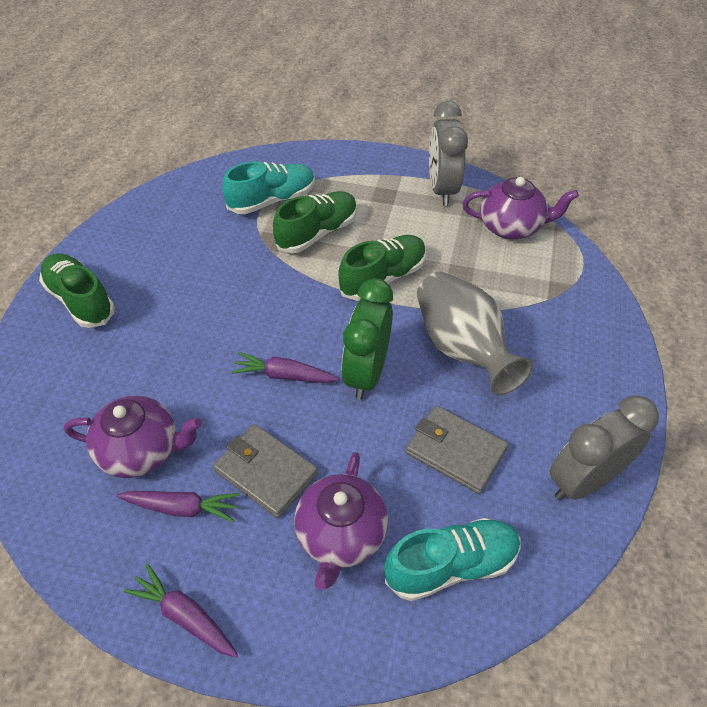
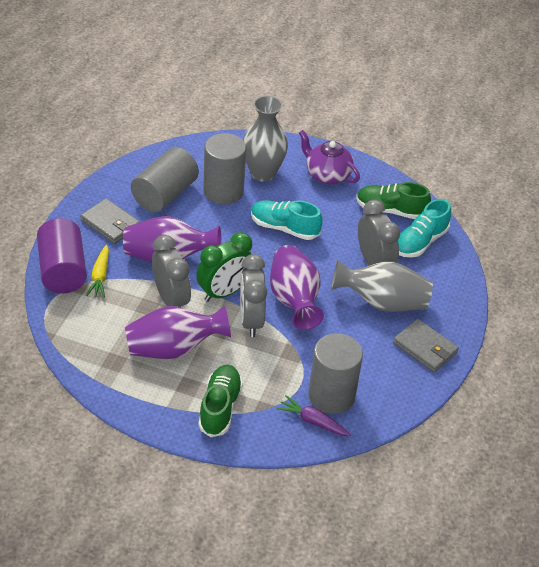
green shoe: 3 -> 2
grey clock: 2 -> 3
grey cylinder: 0 -> 3
grey vase: 1 -> 2
purple carrot: 3 -> 1
purple cylinder: 0 -> 1
purple teapot: 3 -> 1
purple vase: 0 -> 3
yellow carrot: 0 -> 1

